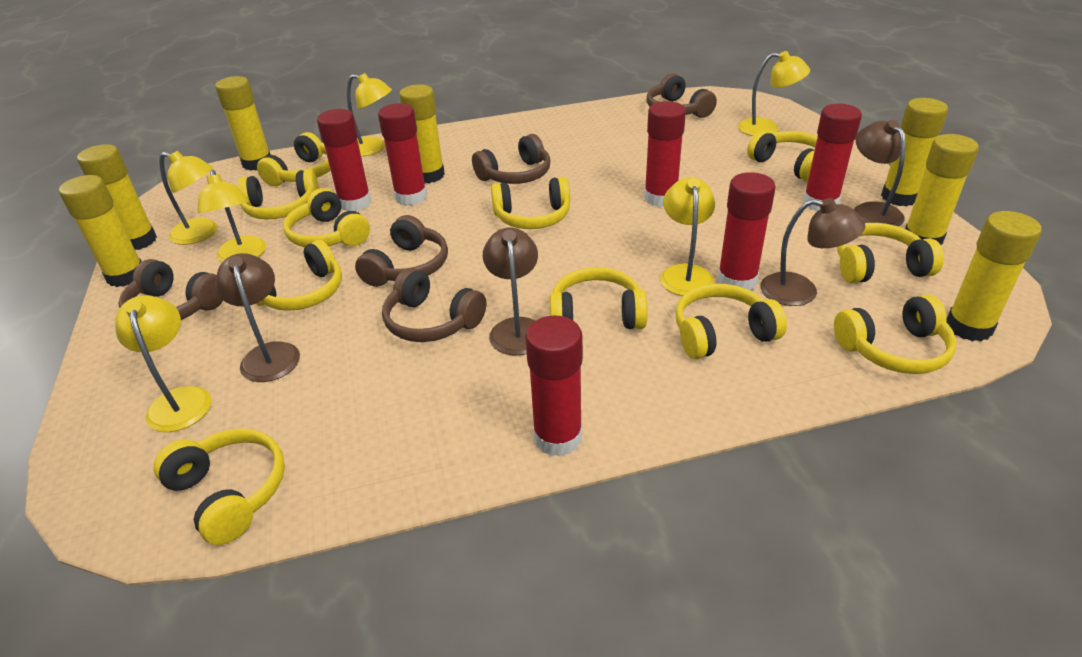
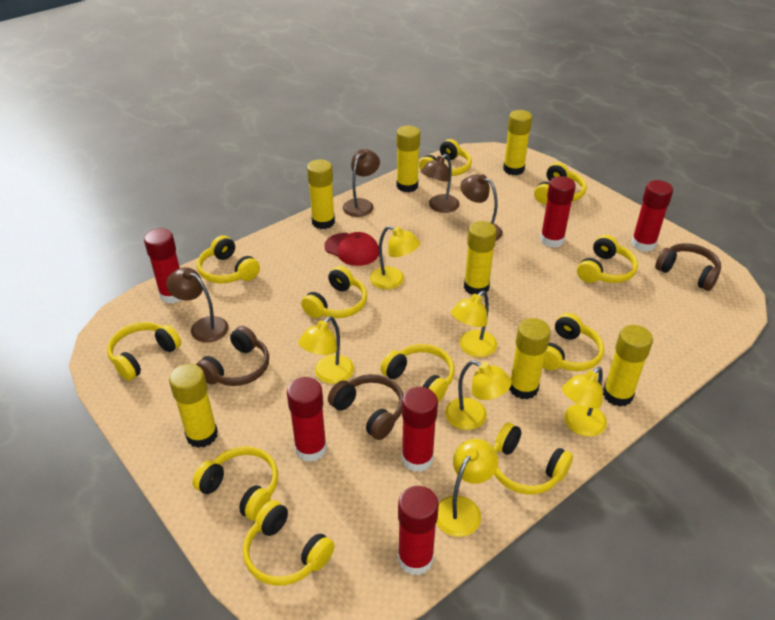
brown headphones: 5 -> 3
red cap: 0 -> 1

